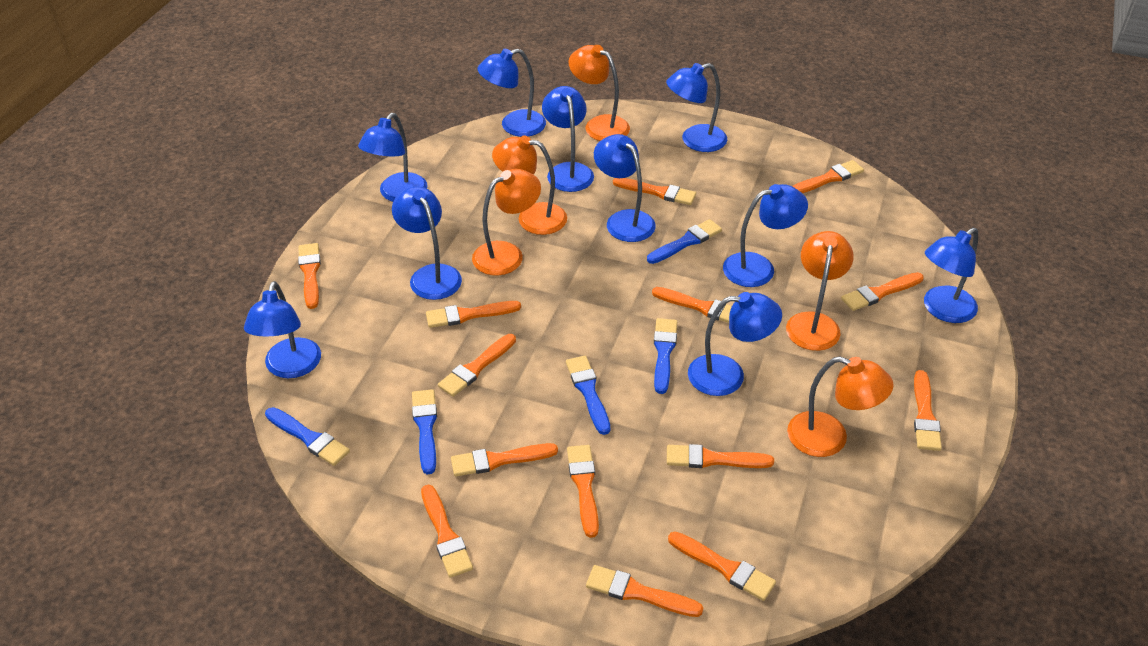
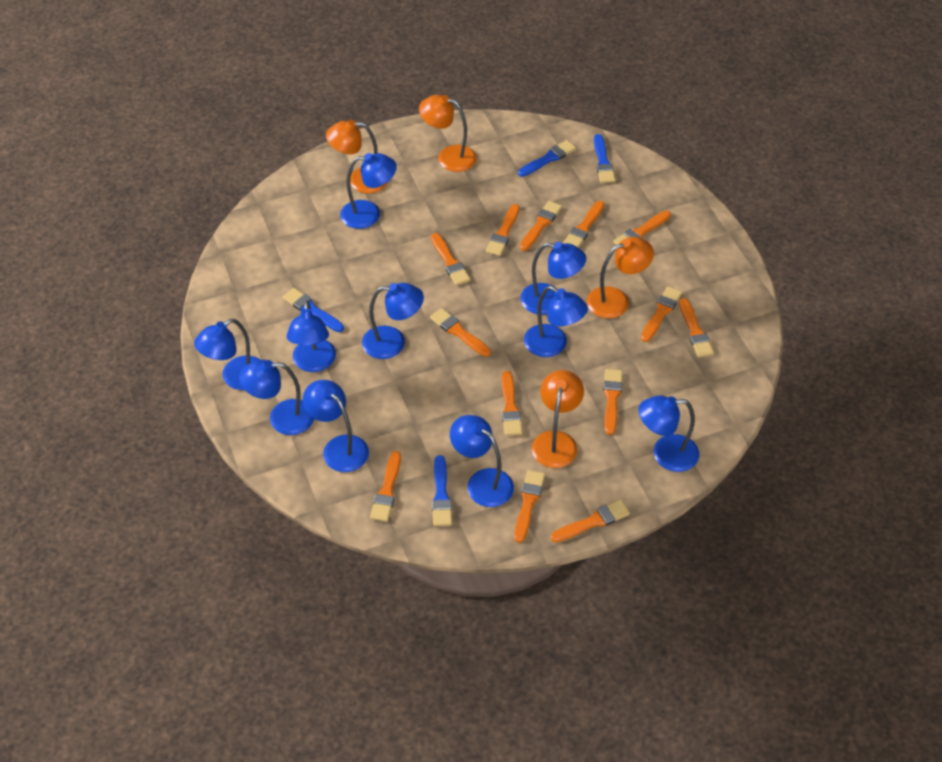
blue brush: 5 -> 4
orange brush: 14 -> 13
orange lamp: 5 -> 4

